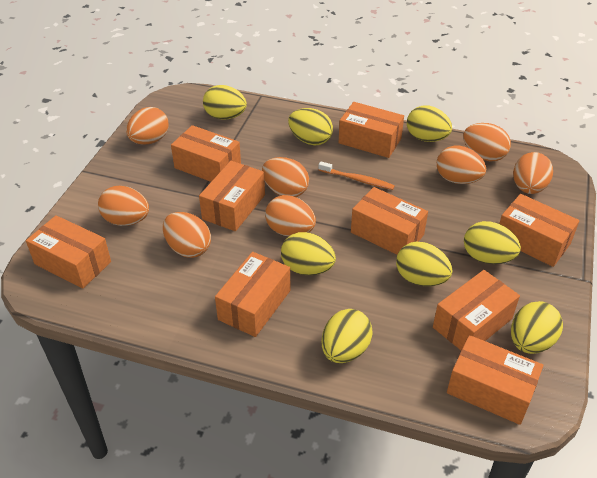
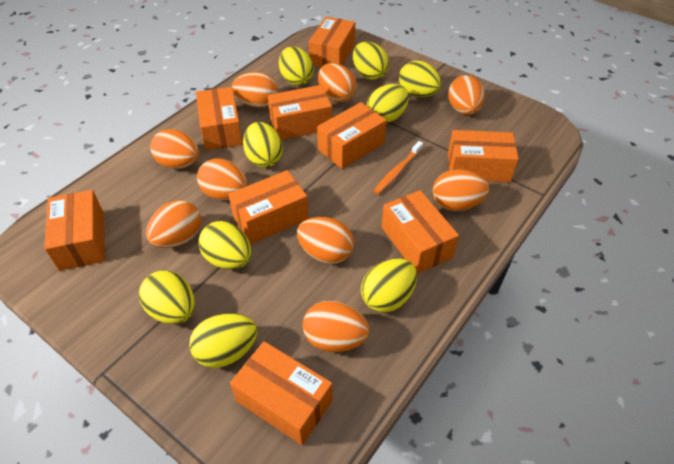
orange egg: 8 -> 9
yellow egg: 8 -> 9

